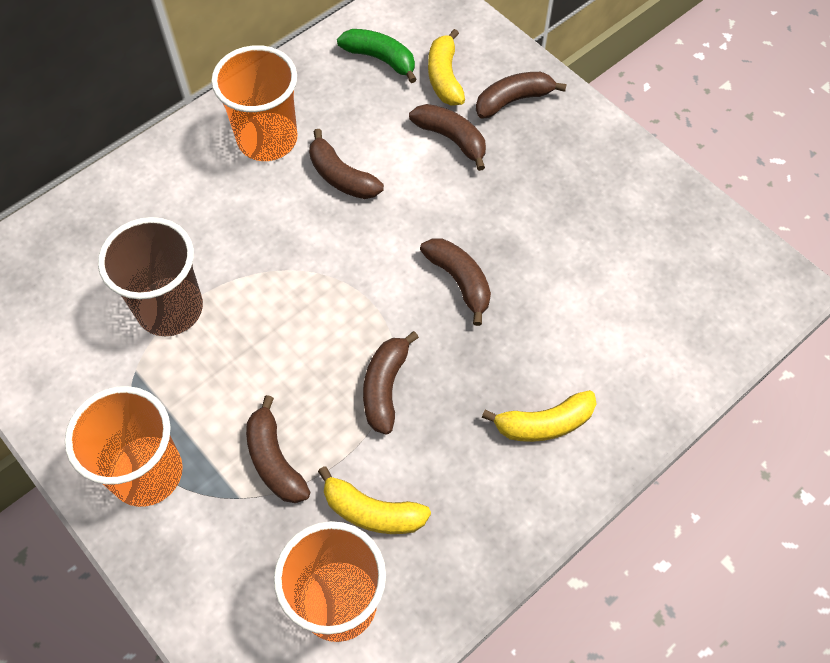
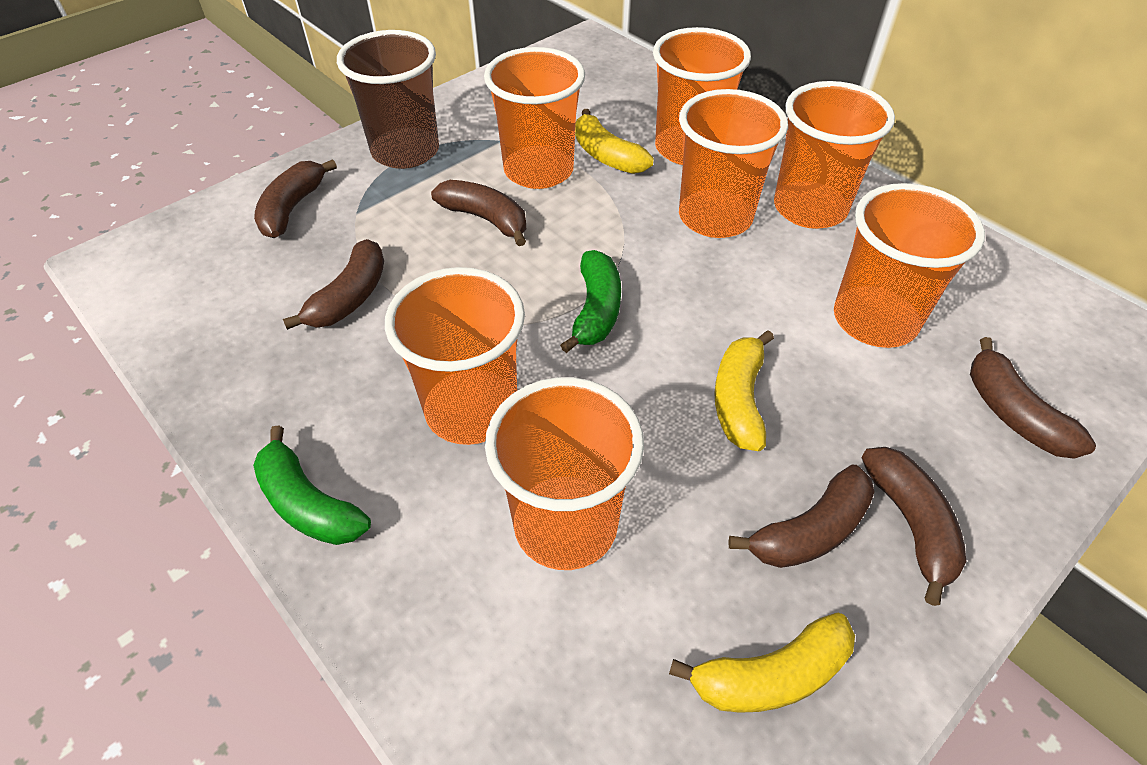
green banana: 1 -> 2
orange cup: 3 -> 7

